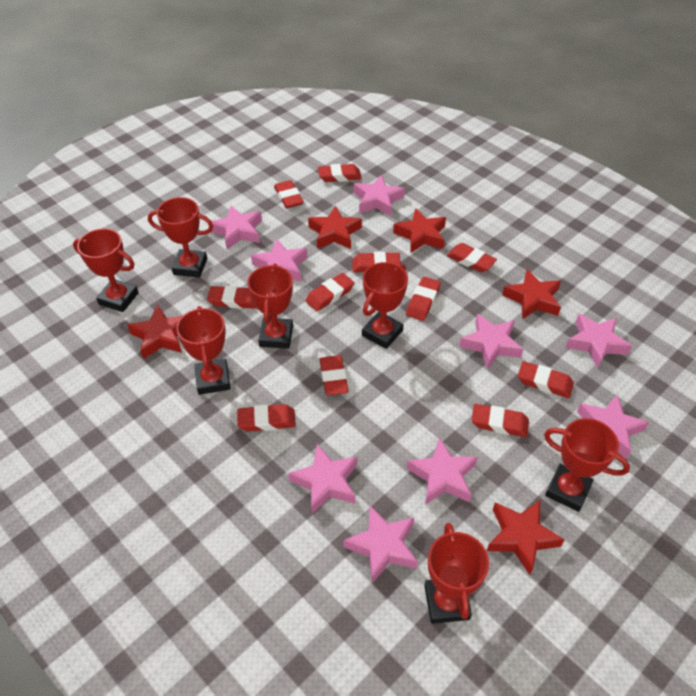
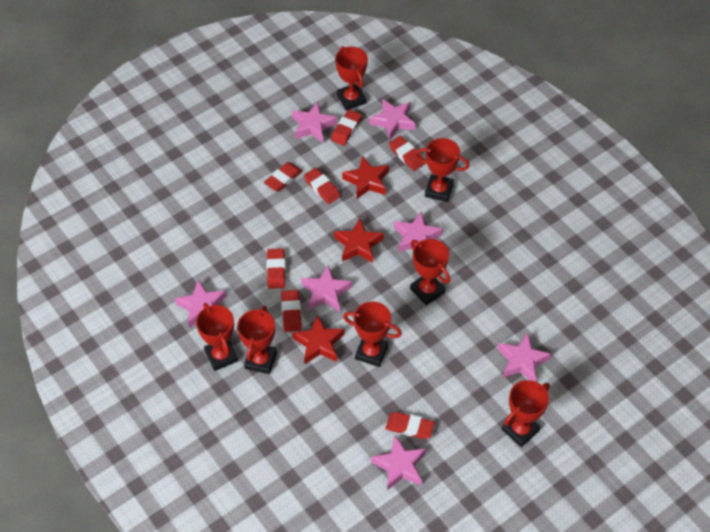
pink star: 9 -> 7
red eraser: 11 -> 7
red star: 5 -> 3

